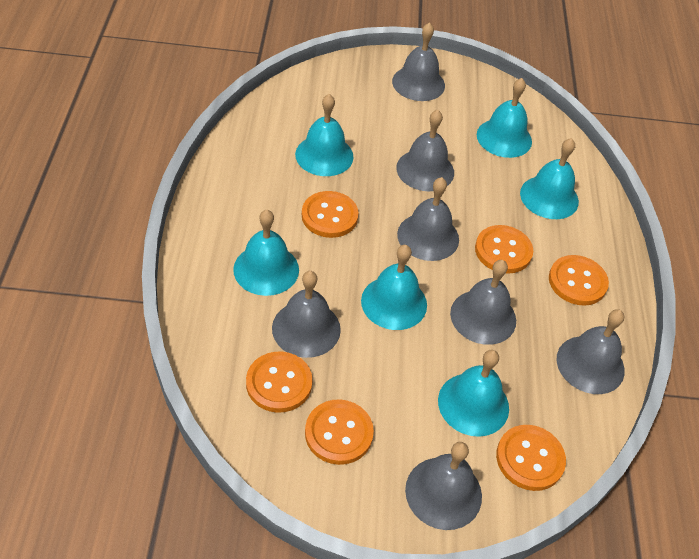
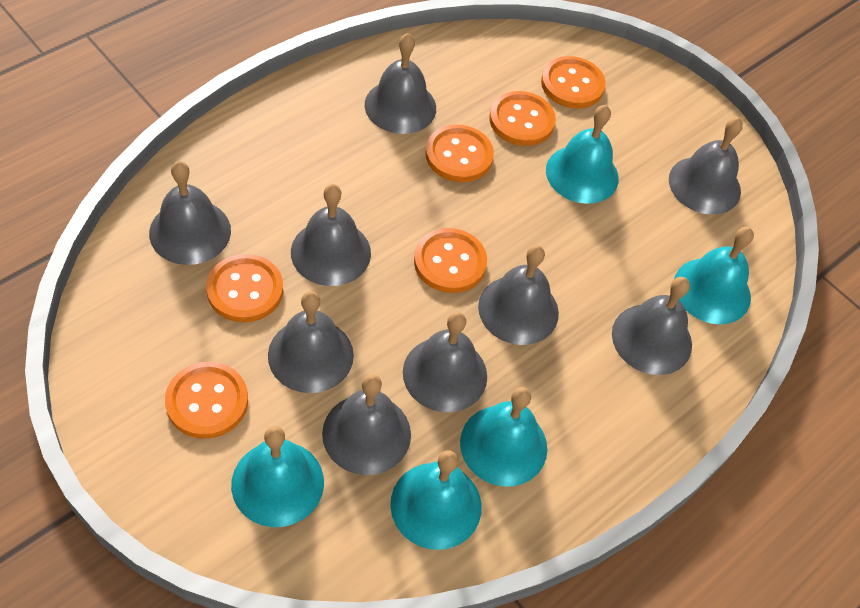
grey bell: 7 -> 9
turquoise bell: 6 -> 5

